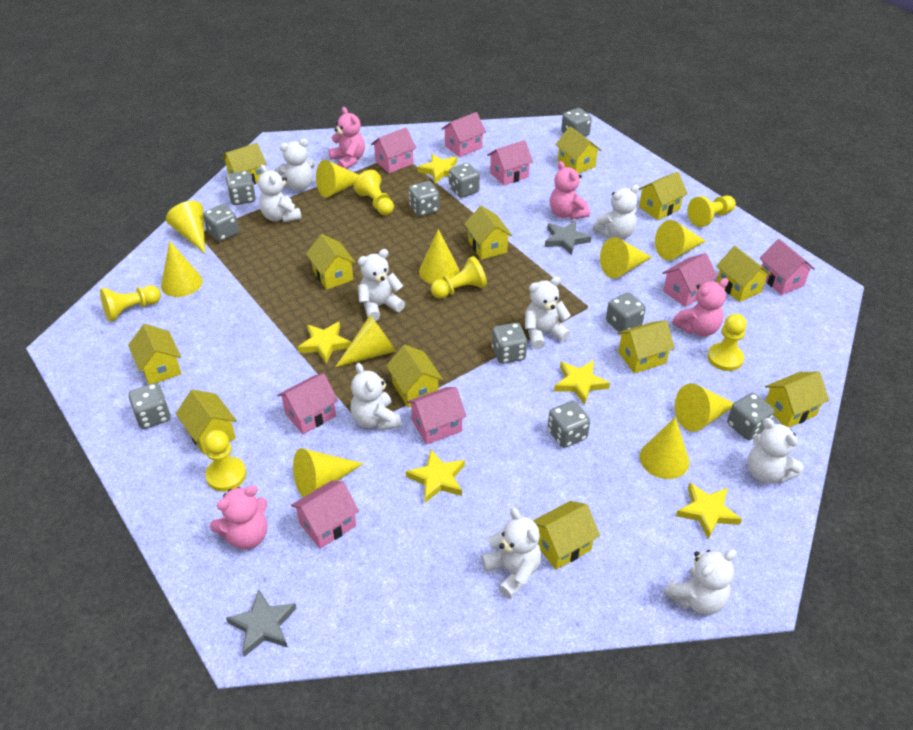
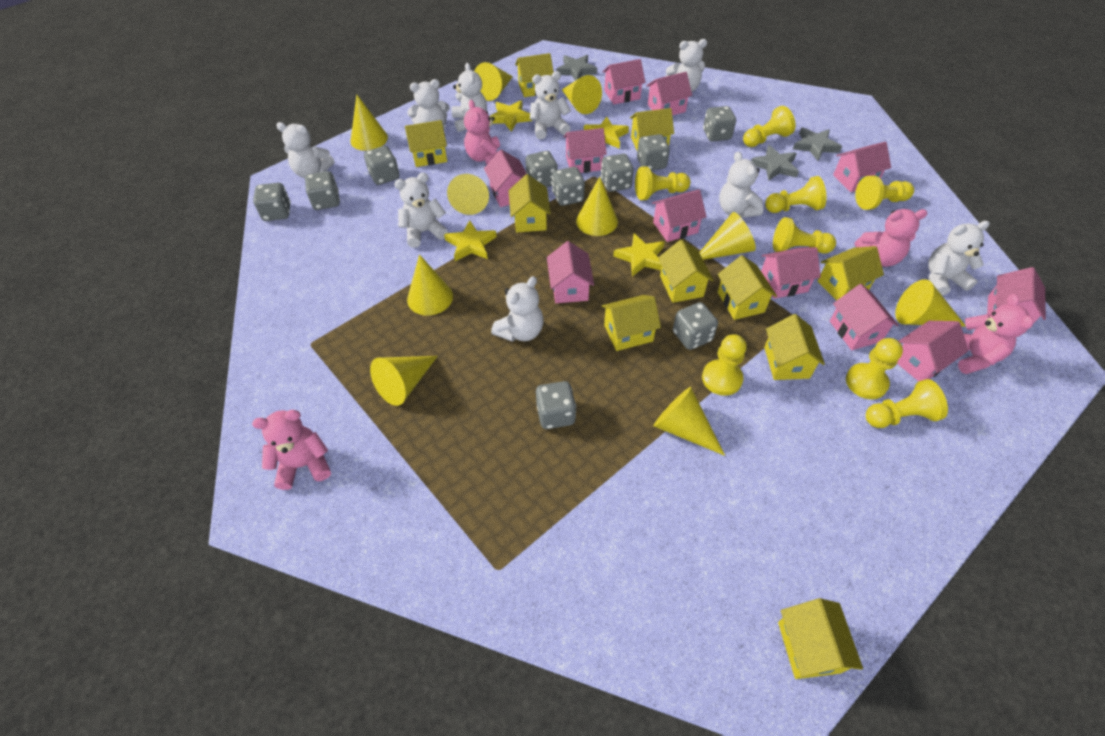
grey star: 2 -> 3
pink house: 8 -> 11
yellow house: 12 -> 10
yellow pawn: 6 -> 8
yellow star: 5 -> 4

